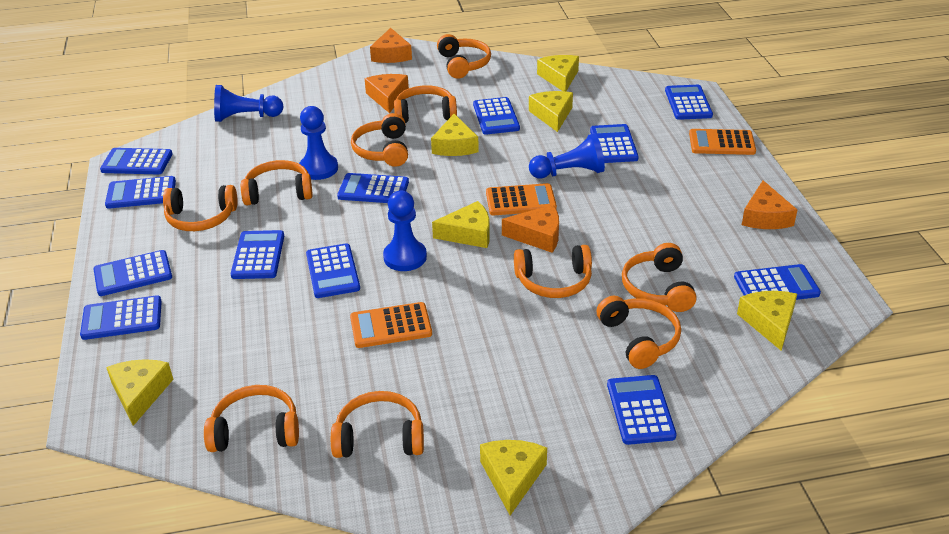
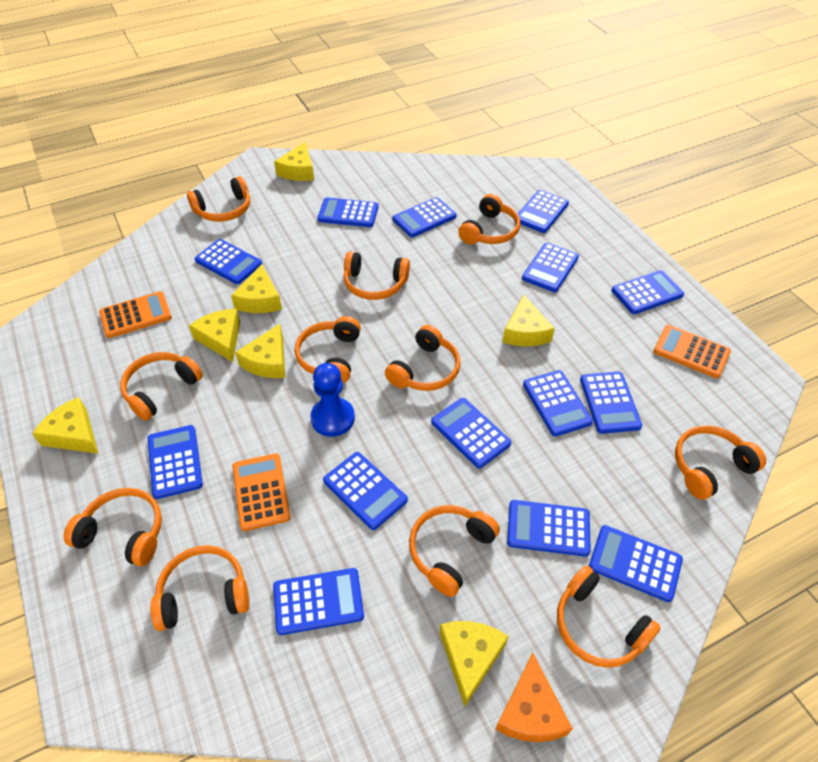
blue calculator: 12 -> 14
blue pawn: 4 -> 1
orange cheese: 4 -> 1
orange headphones: 10 -> 11

